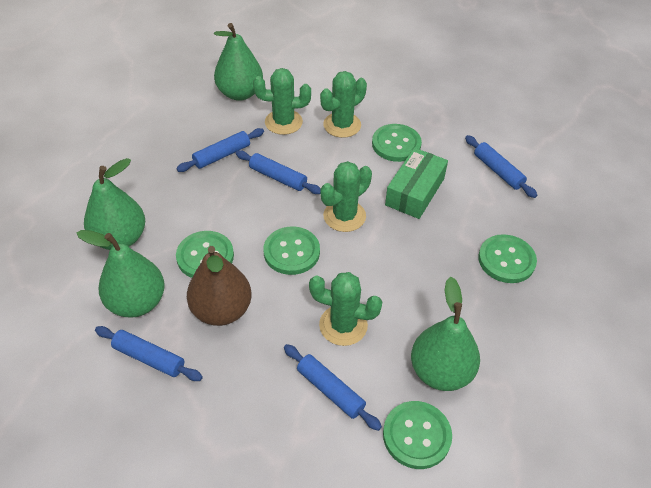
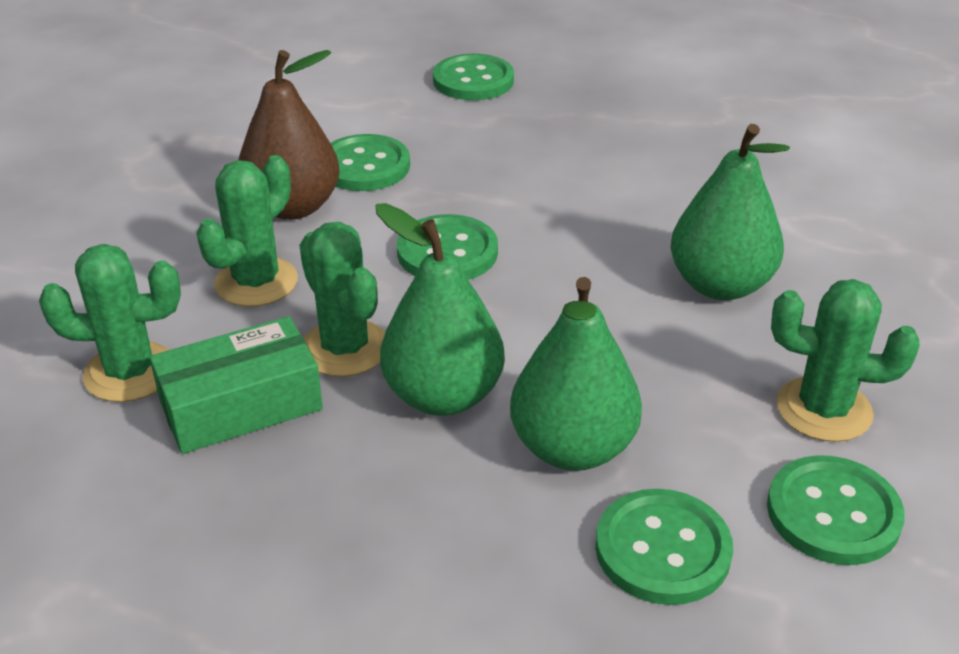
blue rolling pin: 5 -> 0
green pear: 4 -> 3

